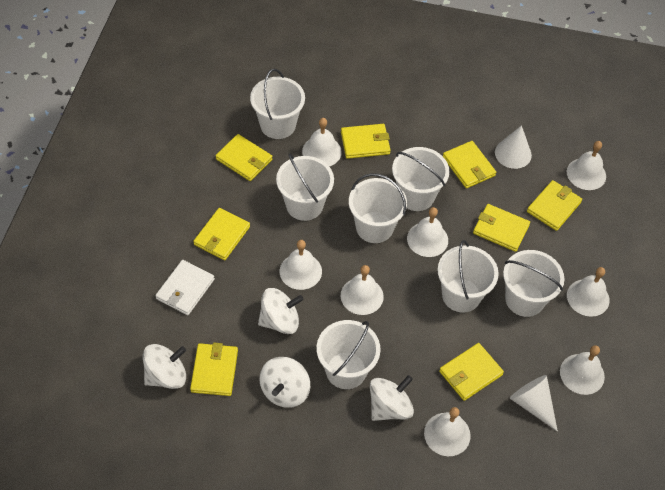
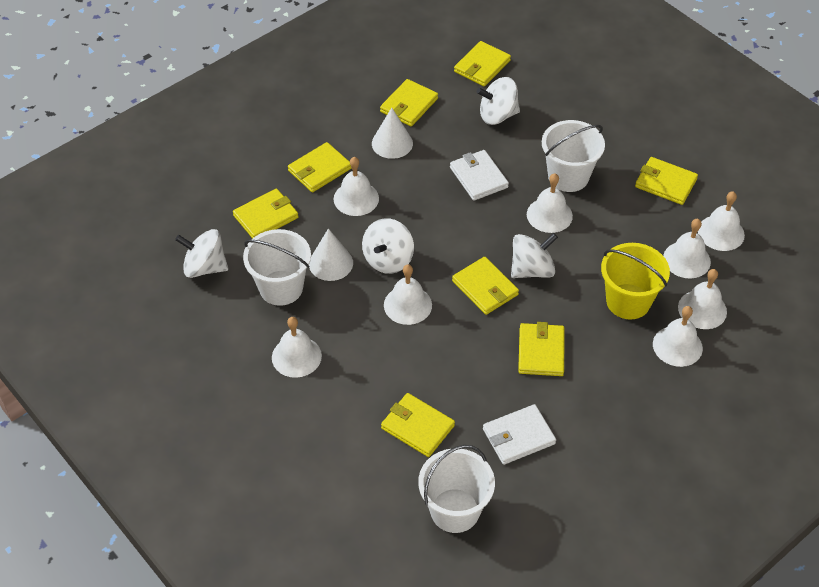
white bucket: 7 -> 3
white wallet: 1 -> 2
yellow bucket: 0 -> 1

